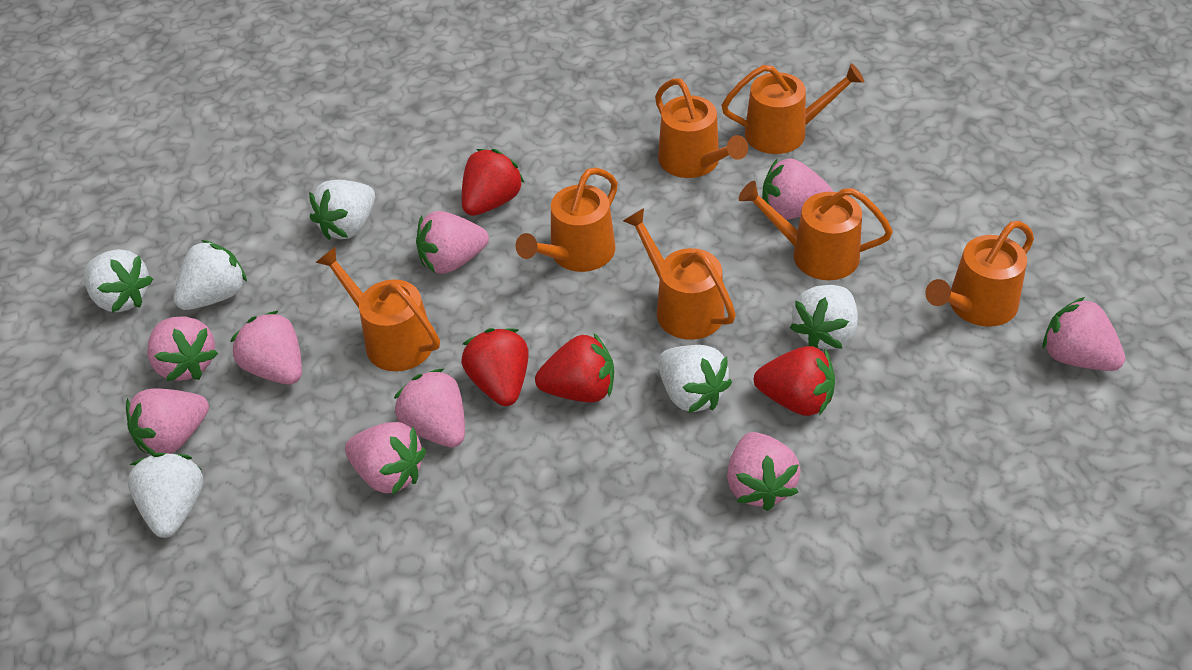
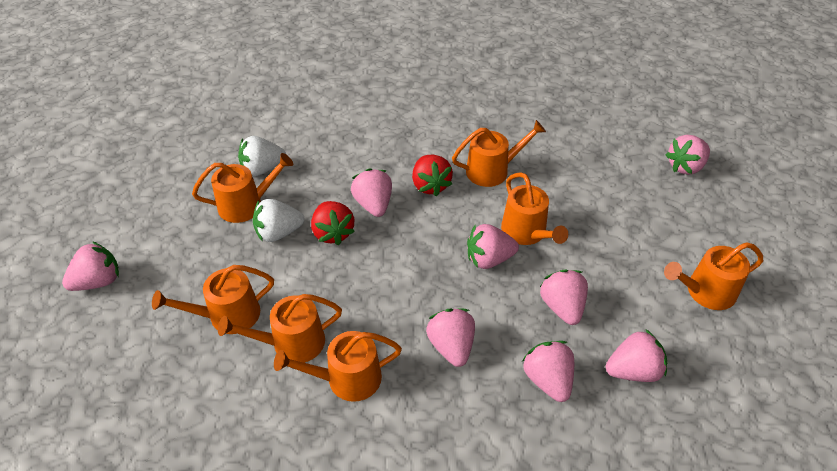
pink strawberry: 9 -> 8
red strawberry: 4 -> 2
white strawberry: 6 -> 2

